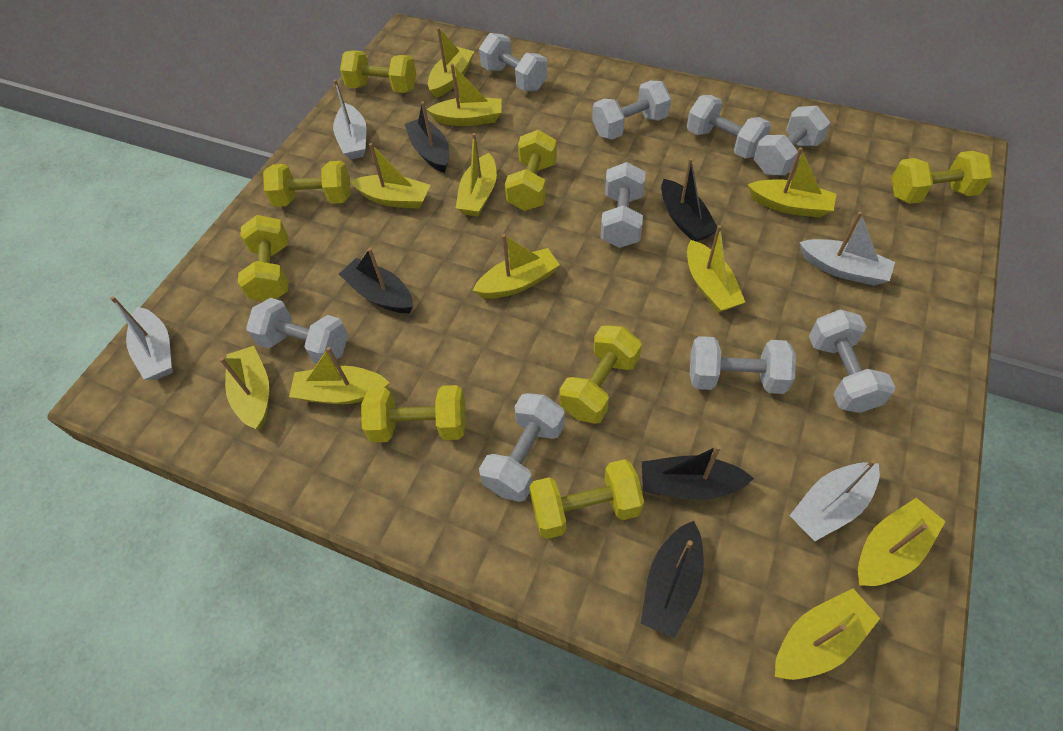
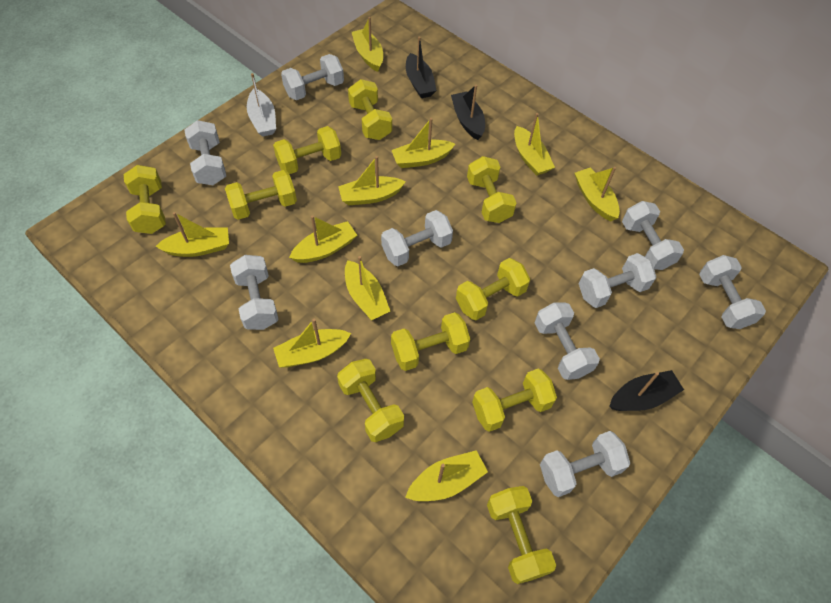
black boat: 5 -> 3
white boat: 4 -> 1
yellow boat: 11 -> 10
yellow dumbbell: 8 -> 10

